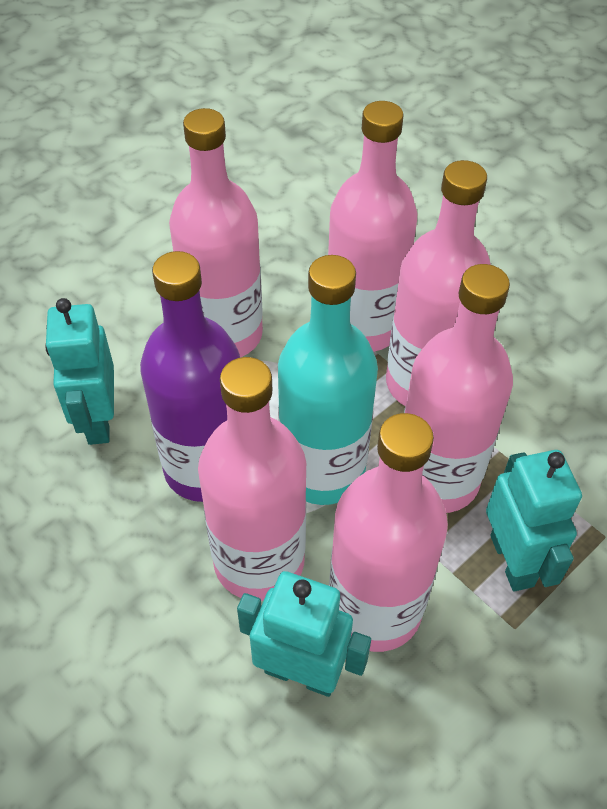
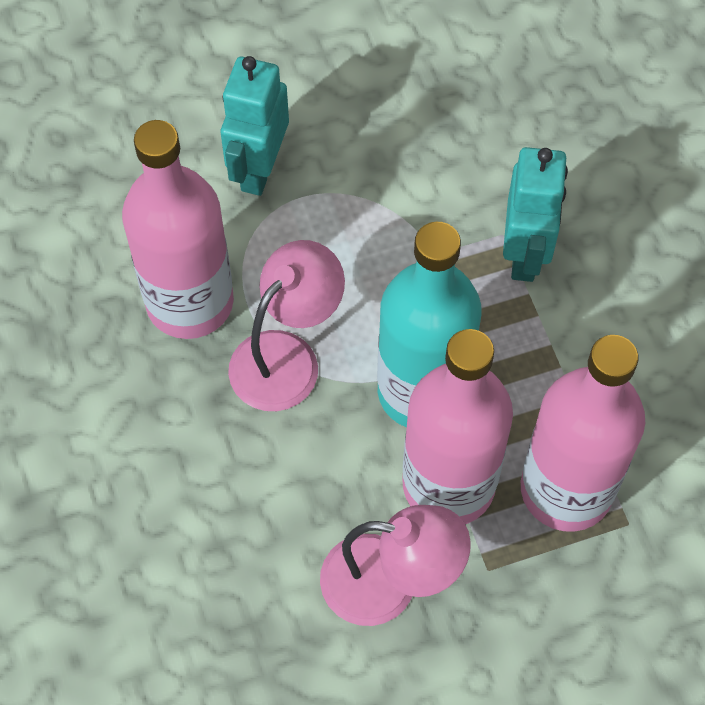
pink bottle: 6 -> 3
pink lamp: 0 -> 2
purple bottle: 1 -> 0
turquoise robot: 3 -> 2

